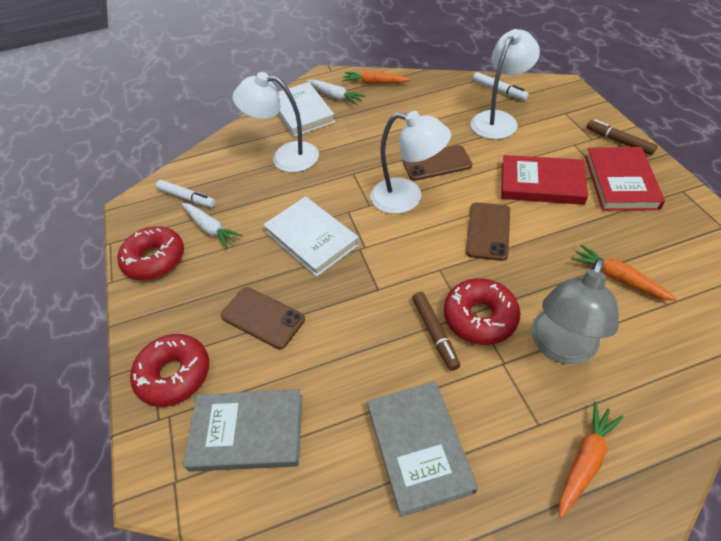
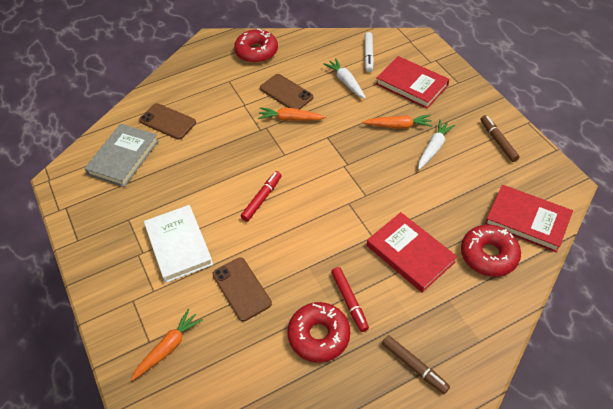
grey book: 2 -> 1
grey lamp: 1 -> 0
red book: 2 -> 3
red marker: 0 -> 2
white book: 2 -> 1
white lamp: 3 -> 0
white marker: 2 -> 1

